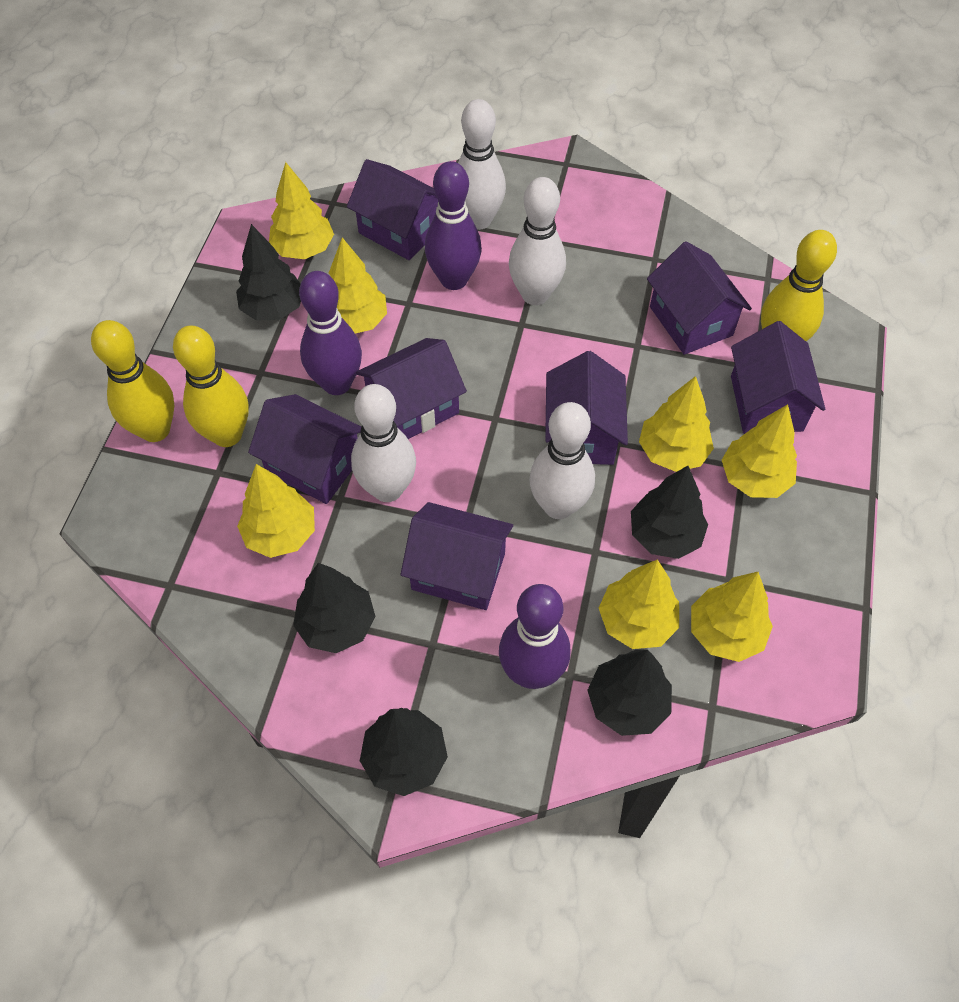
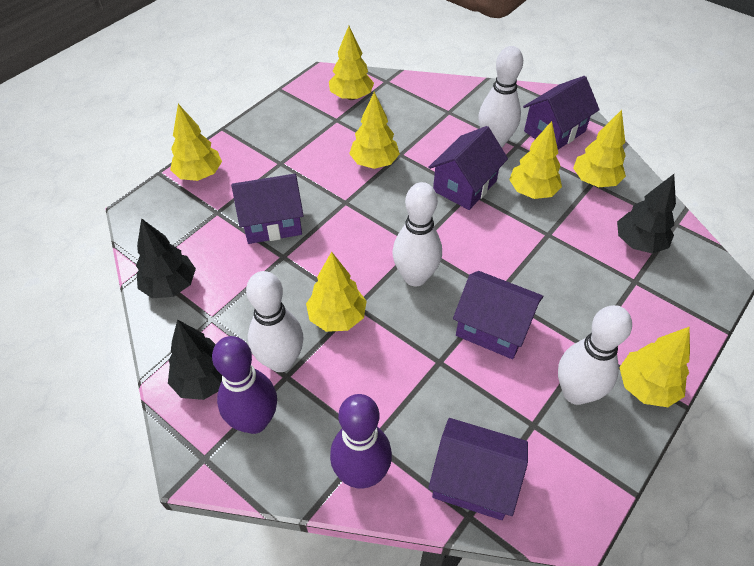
black tree: 5 -> 3
purple bowling pin: 3 -> 2
purple house: 7 -> 5
yellow bowling pin: 3 -> 0

